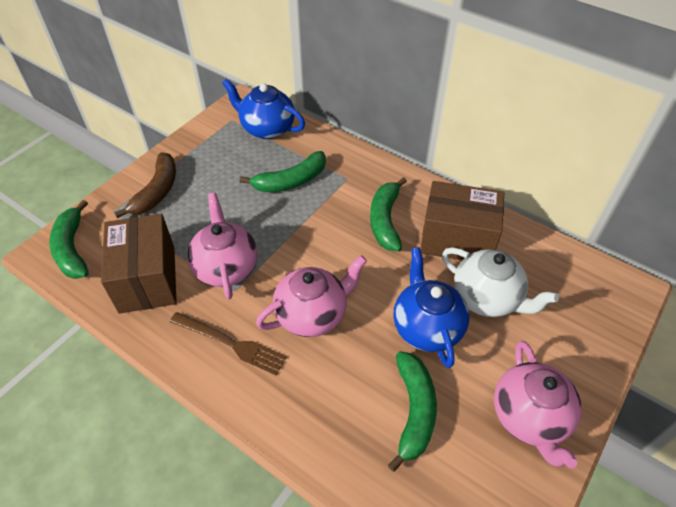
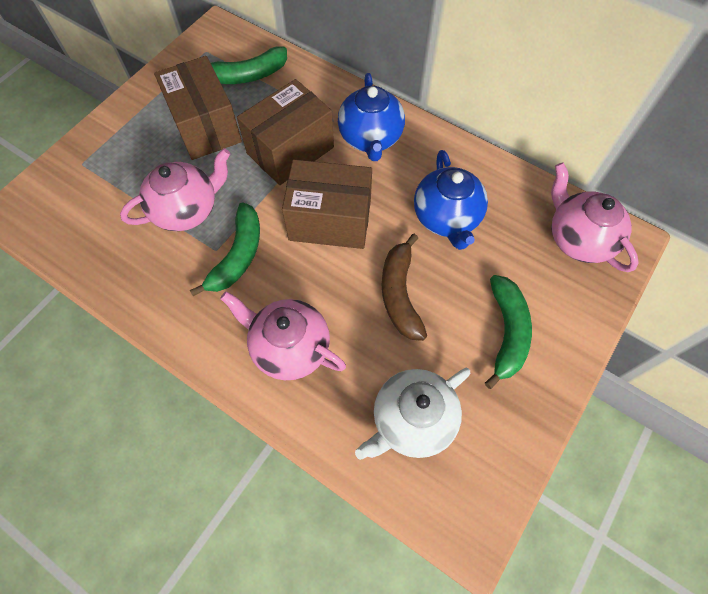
brown box: 2 -> 3
brown fork: 1 -> 0
green banana: 4 -> 3

